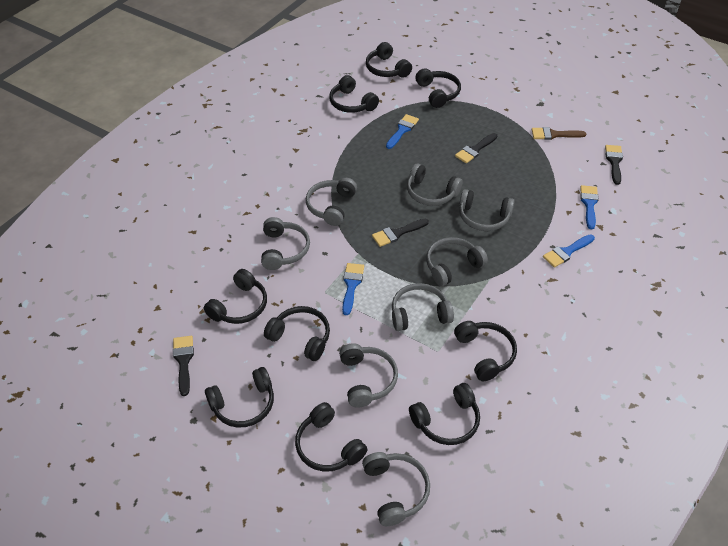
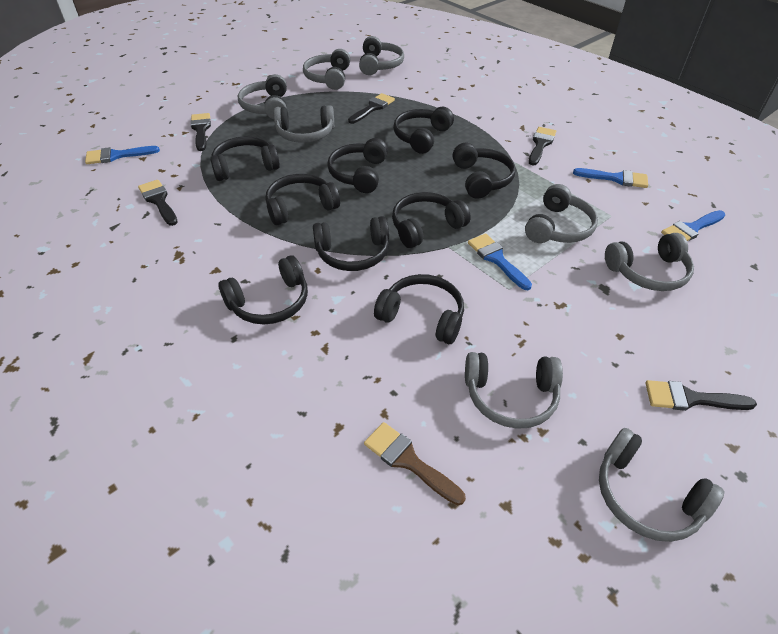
black brush: 4 -> 5

